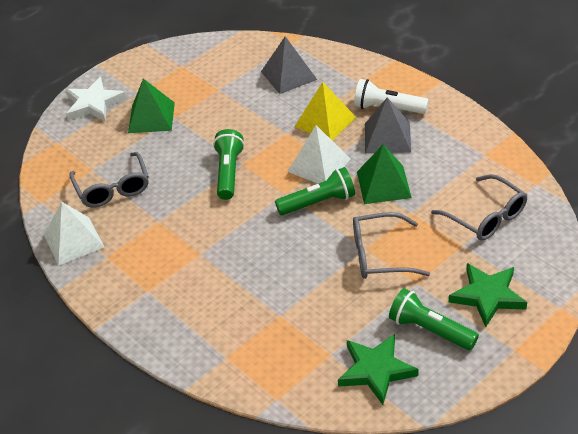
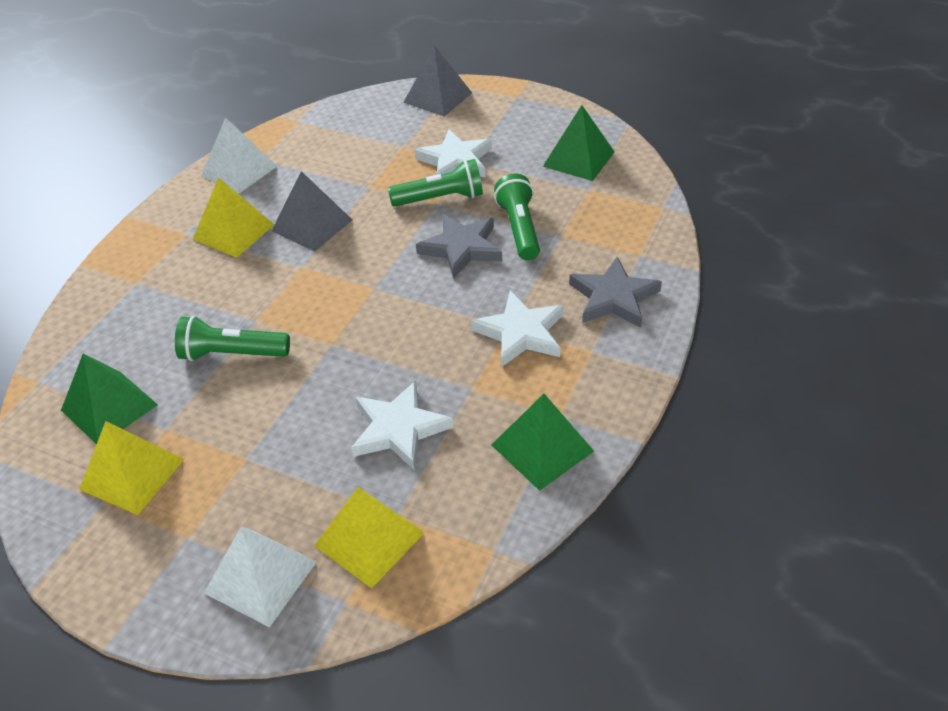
green pyramid: 2 -> 3
green star: 2 -> 0
grey glasses: 3 -> 0
grey star: 0 -> 2
white flashlight: 1 -> 0
white star: 1 -> 3
yellow pyramid: 1 -> 3

